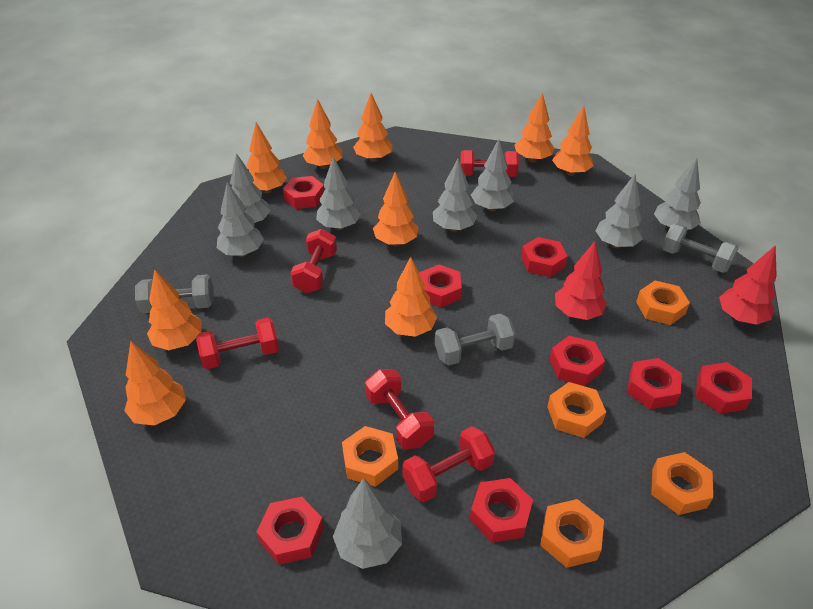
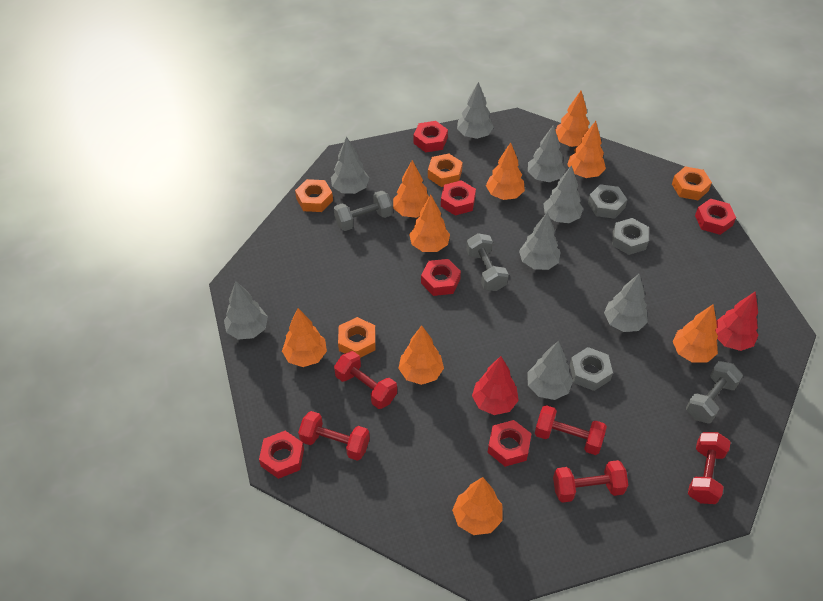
grey nut: 0 -> 3
orange nut: 5 -> 4
red nut: 8 -> 6

